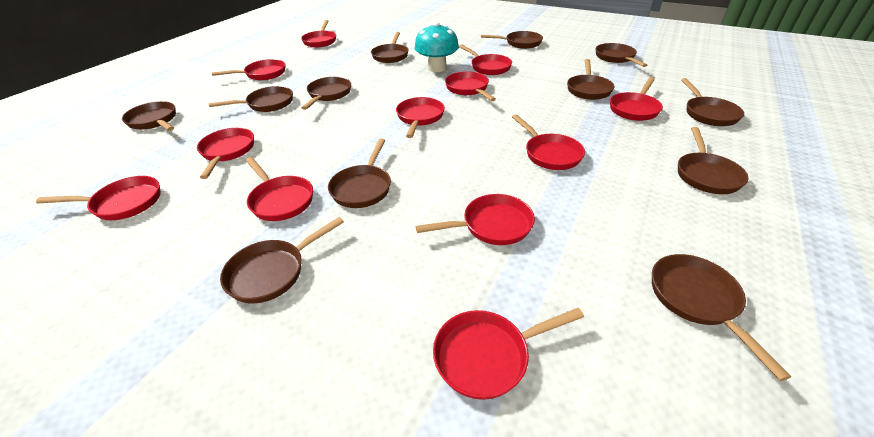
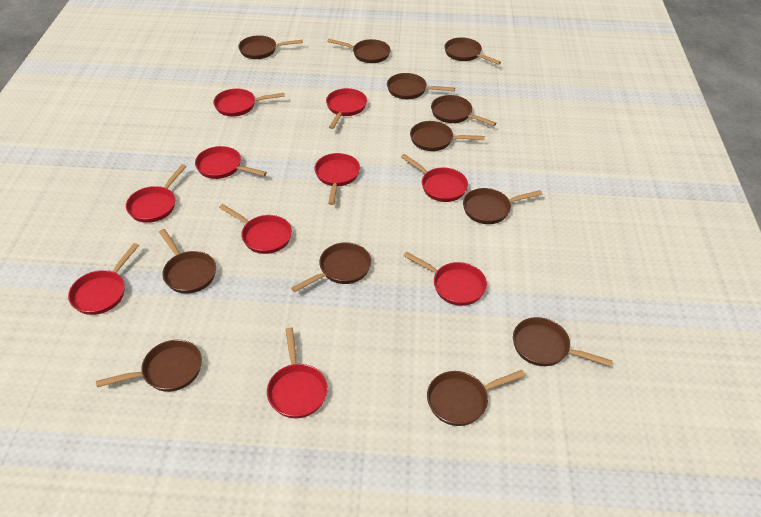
red pan: 12 -> 10
turquoise mushroom: 1 -> 0

